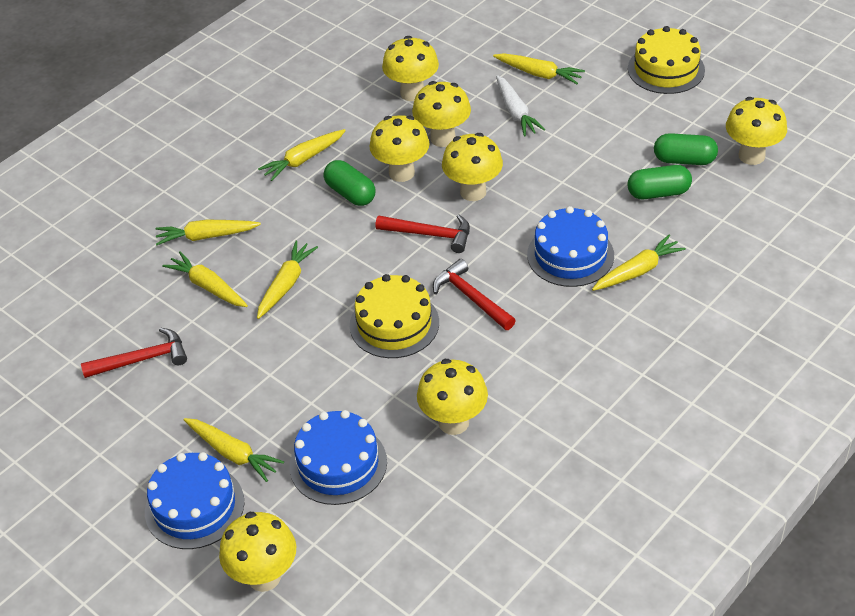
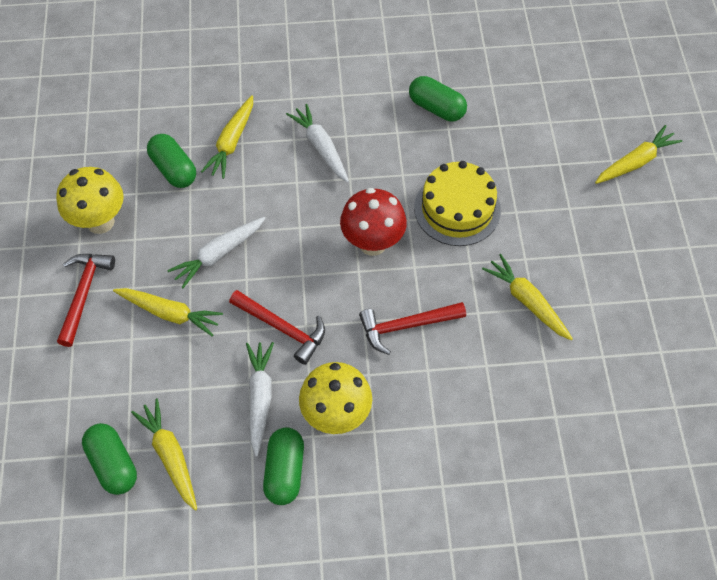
blue cake: 3 -> 0
green capsule: 3 -> 4
red mushroom: 0 -> 1
white carrot: 1 -> 3
yellow cake: 2 -> 1
yellow carrot: 7 -> 5
yellow mushroom: 7 -> 2

